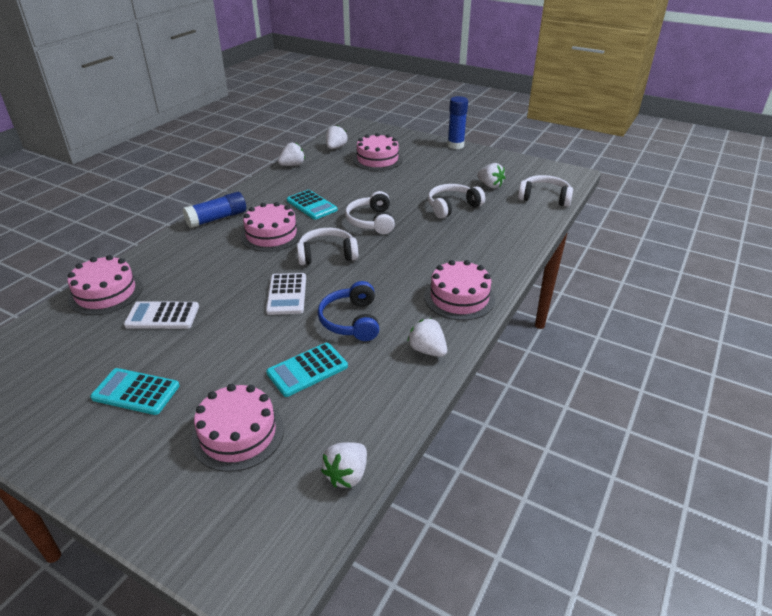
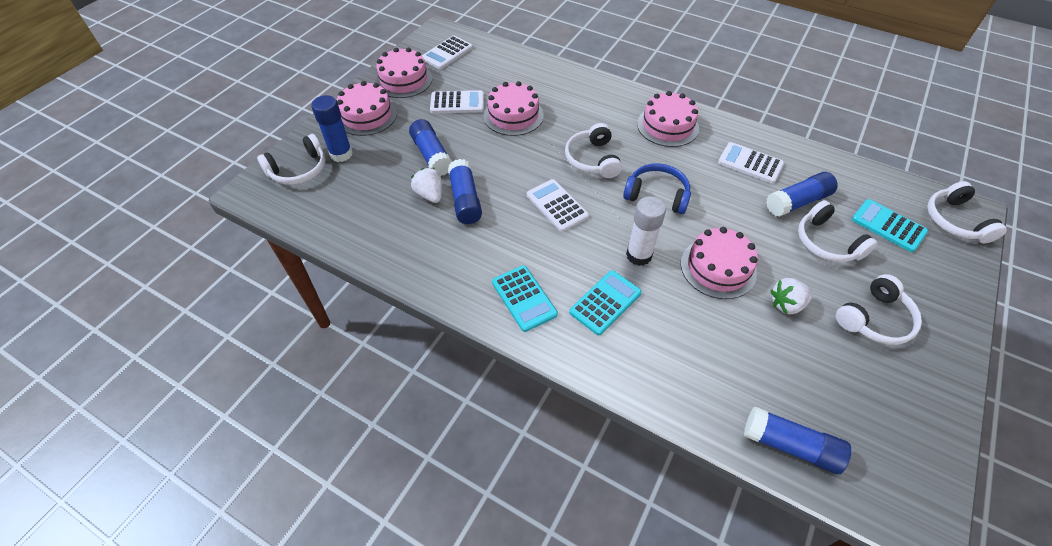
blue glue stick: 2 -> 5
white calculator: 2 -> 4
white glue stick: 0 -> 1
white headphones: 4 -> 5
white strawberry: 5 -> 2

